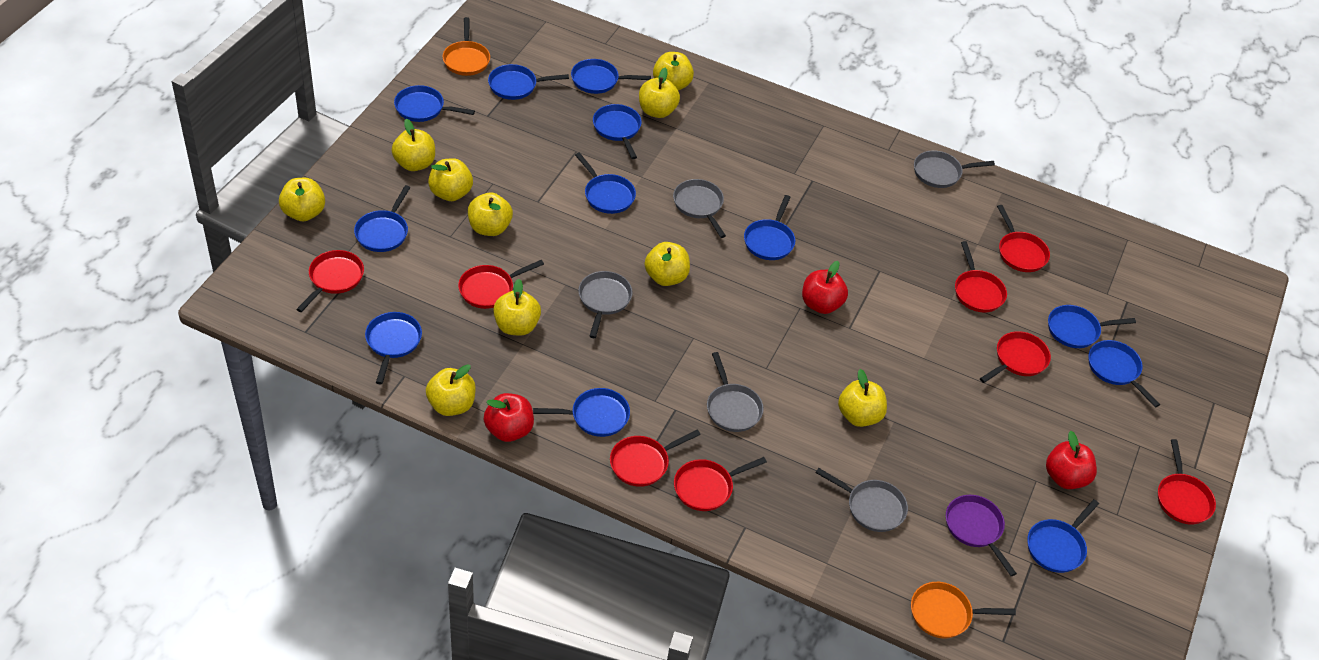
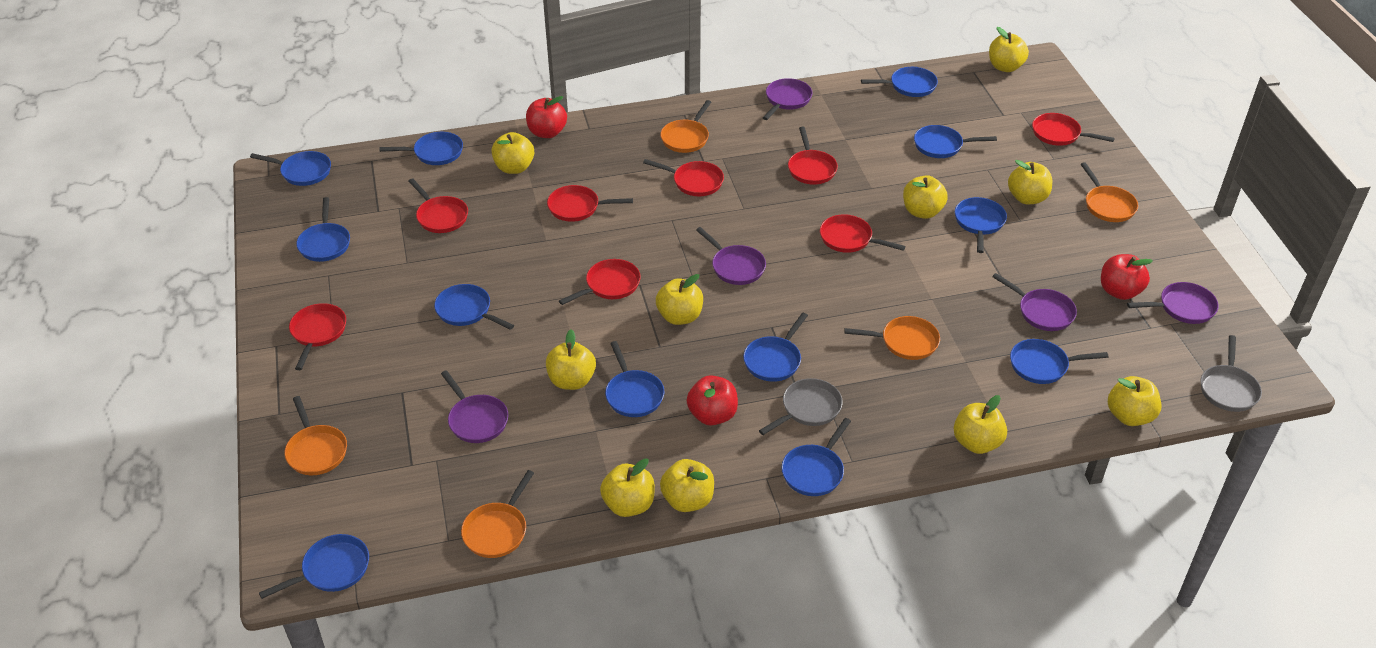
grey pan: 5 -> 2
orange pan: 2 -> 5
purple pan: 1 -> 5

